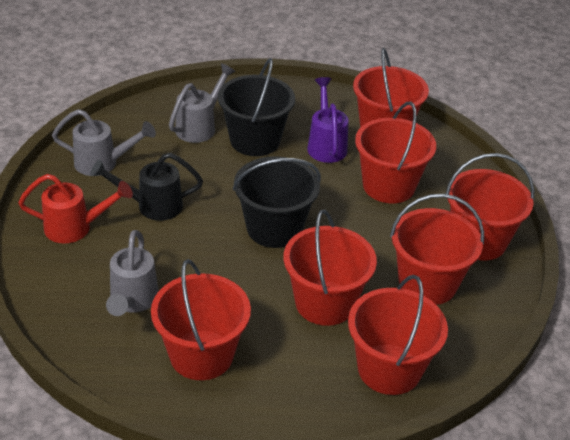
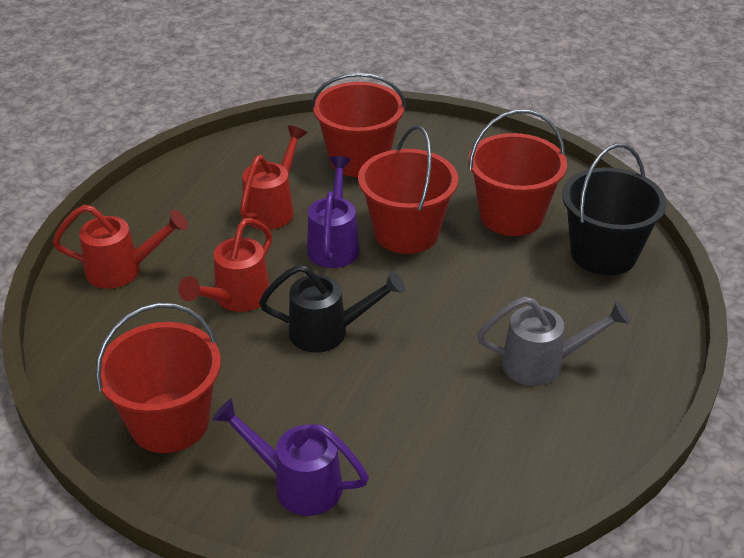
black bucket: 2 -> 1
grey watering can: 3 -> 1
purple watering can: 1 -> 2
red bucket: 7 -> 4
red watering can: 1 -> 3

